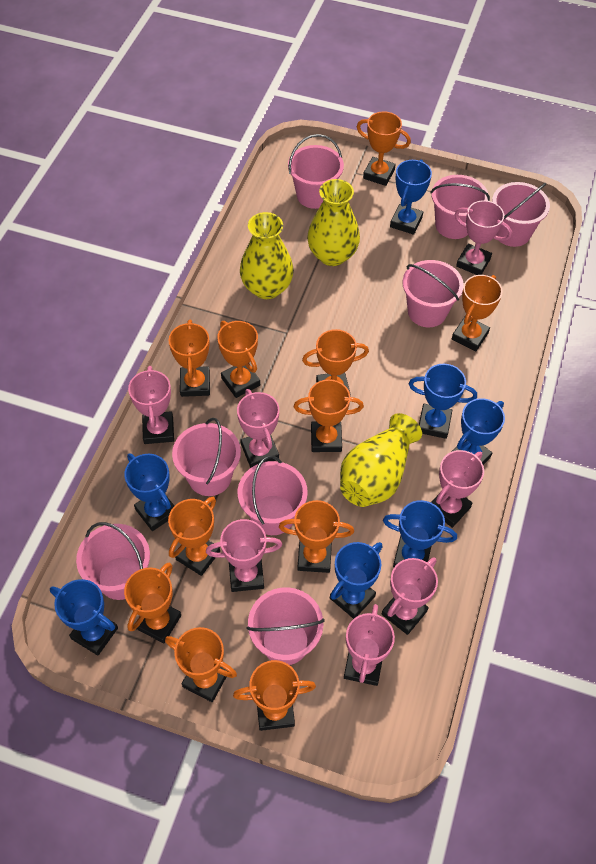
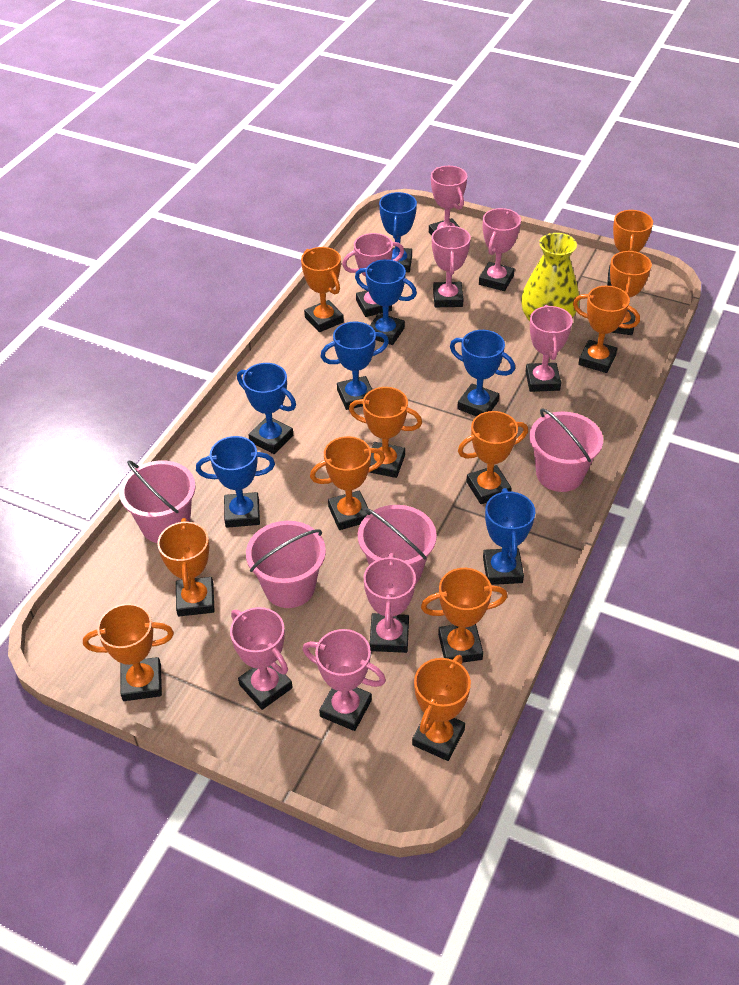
pink bucket: 8 -> 4
pink trophy: 7 -> 8
yellow vase: 3 -> 1

